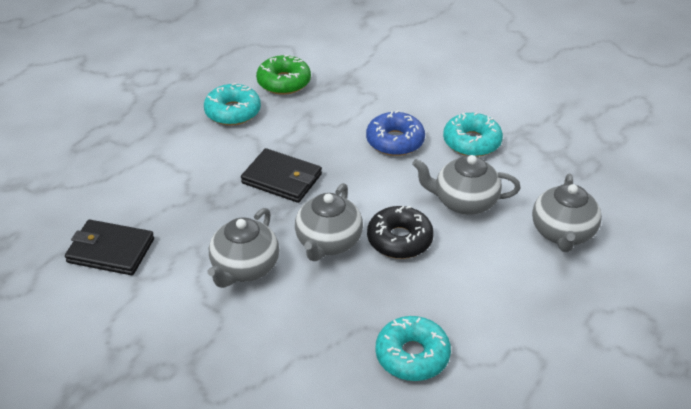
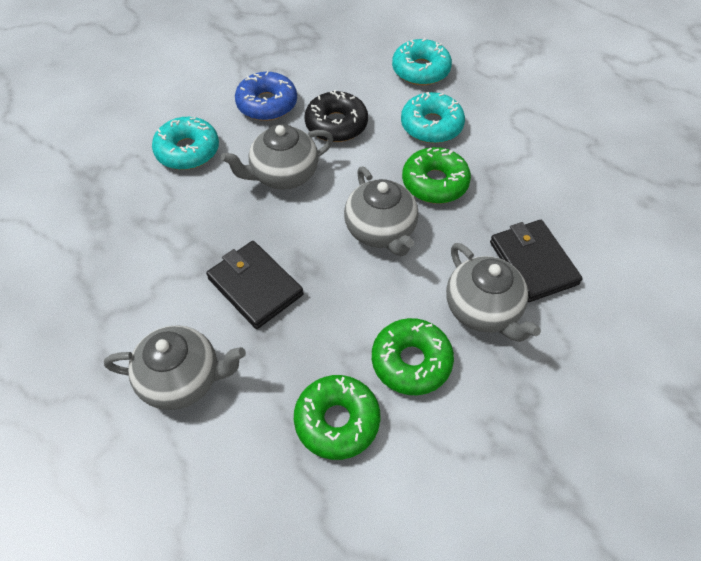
green donut: 1 -> 3

